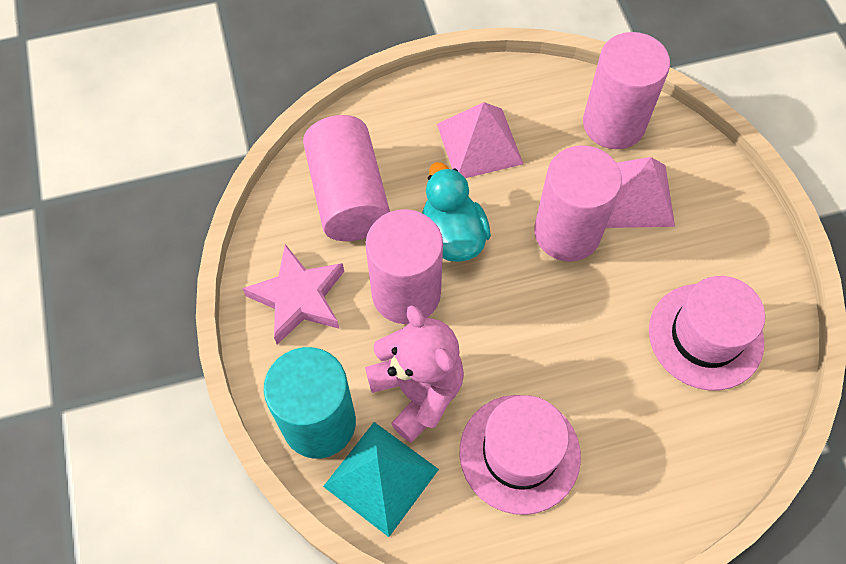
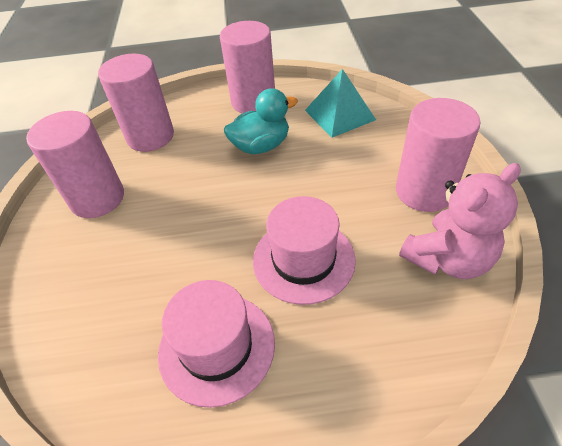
pink pyramid: 2 -> 0
pink star: 1 -> 0
turquoise cylinder: 1 -> 0

